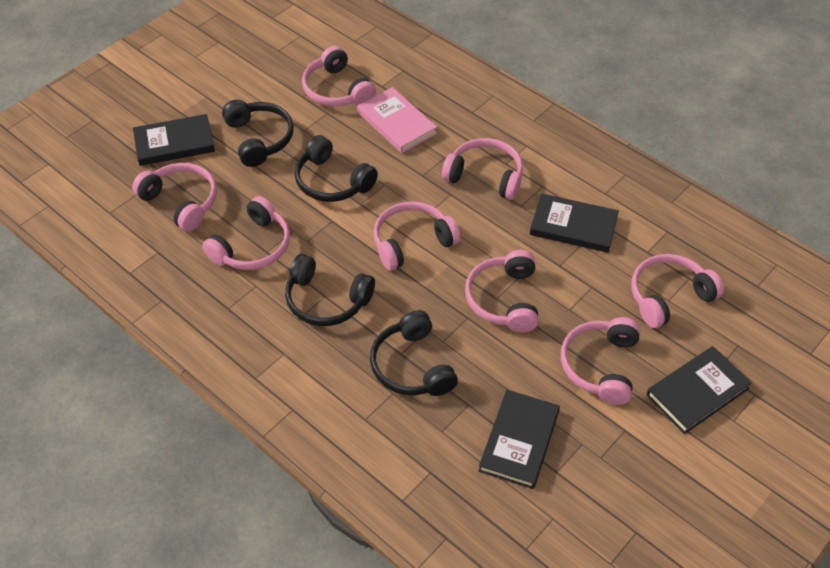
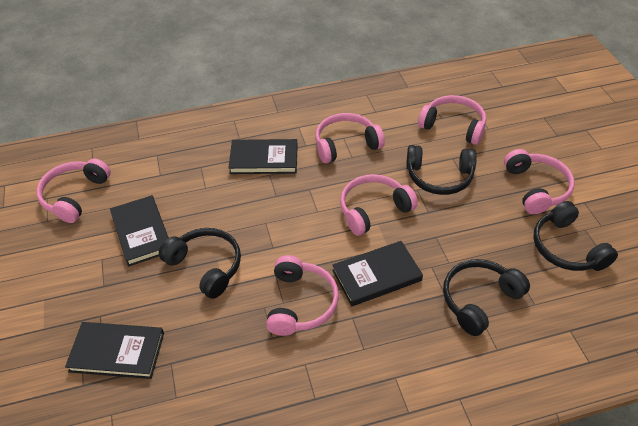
pink book: 1 -> 0
pink headphones: 8 -> 6

